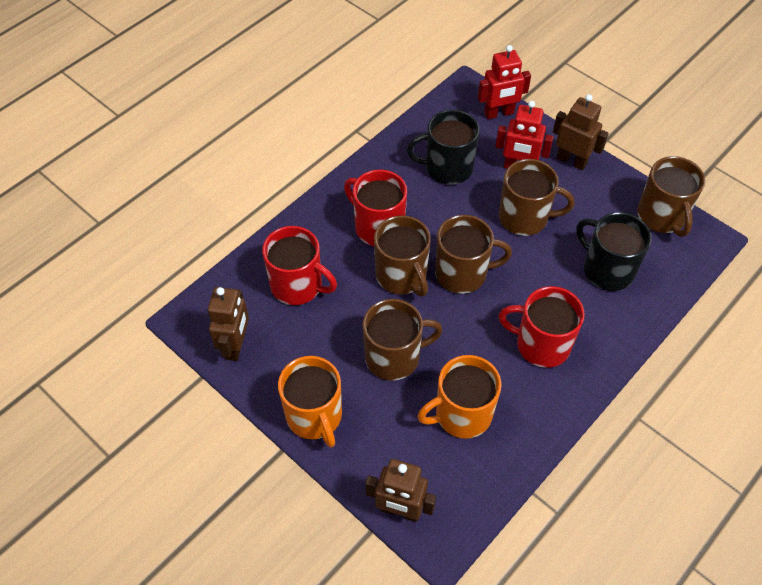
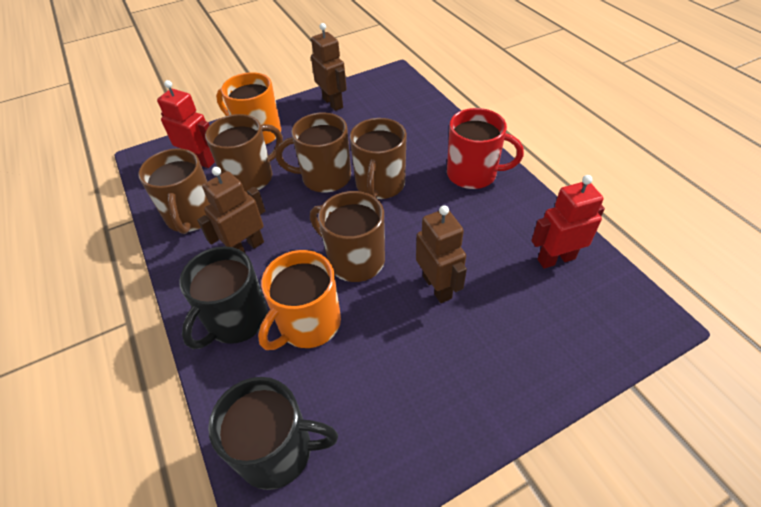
red mug: 3 -> 1

